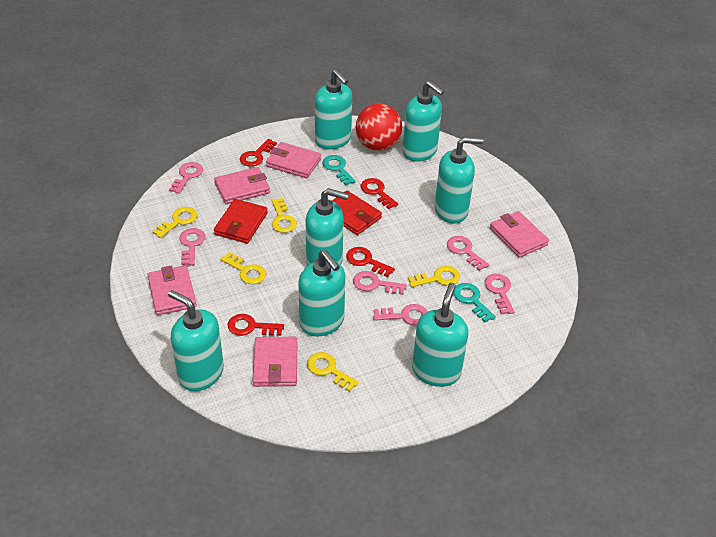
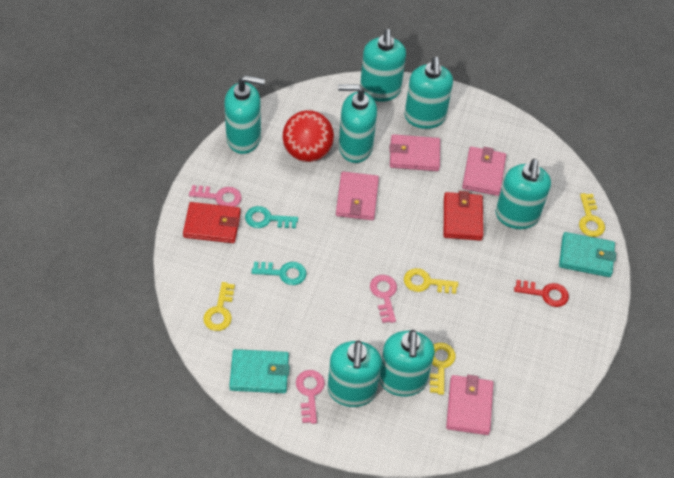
pink key: 6 -> 3
pink wallet: 5 -> 4
red key: 4 -> 1
turquoise wallet: 0 -> 2
yellow key: 5 -> 4

